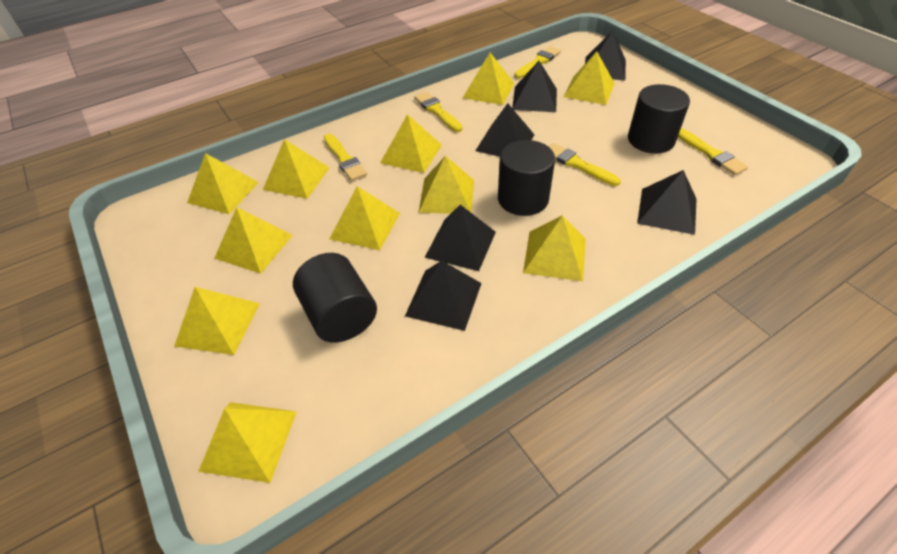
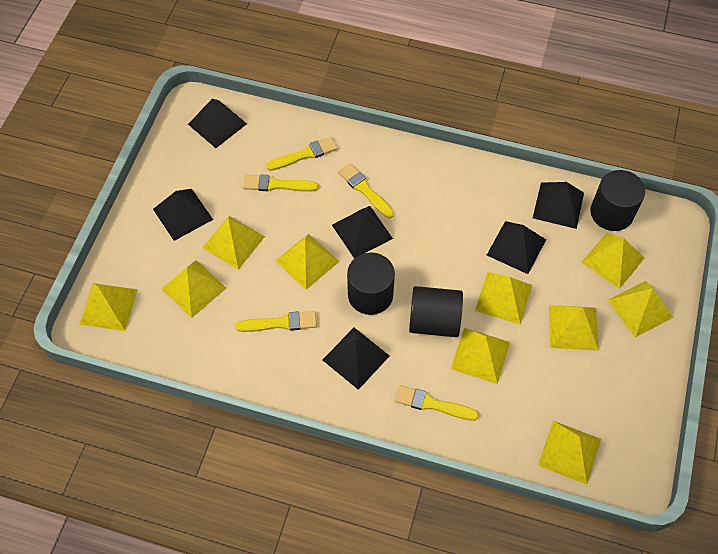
yellow pyramid: 11 -> 10

